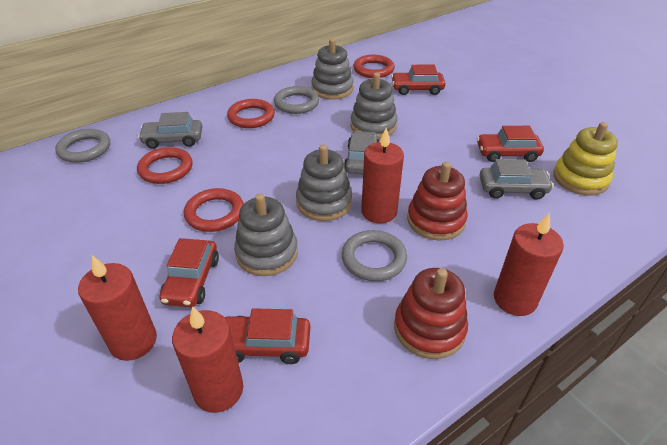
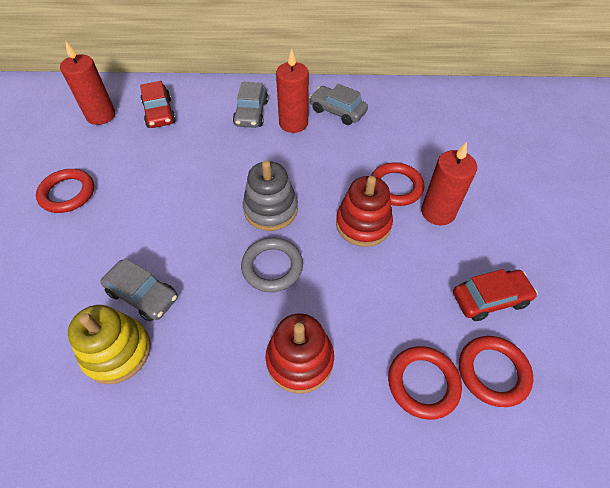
grey ring: 3 -> 1
grey stacking toy: 4 -> 1
red candle: 4 -> 3
red car: 4 -> 2

